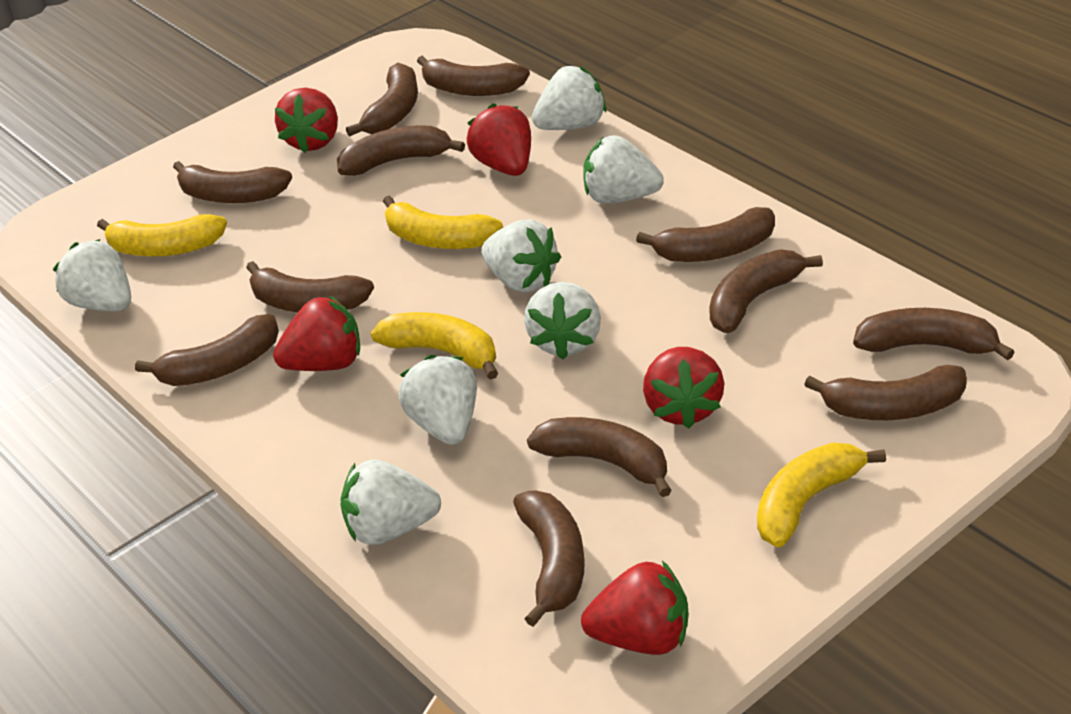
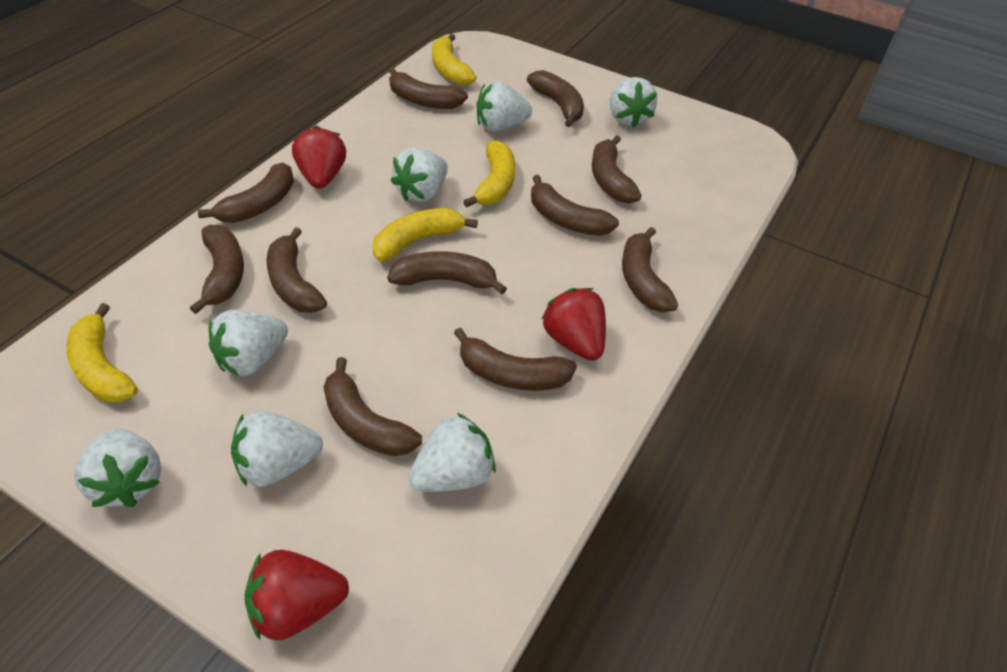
brown banana: 12 -> 11
red strawberry: 5 -> 3

